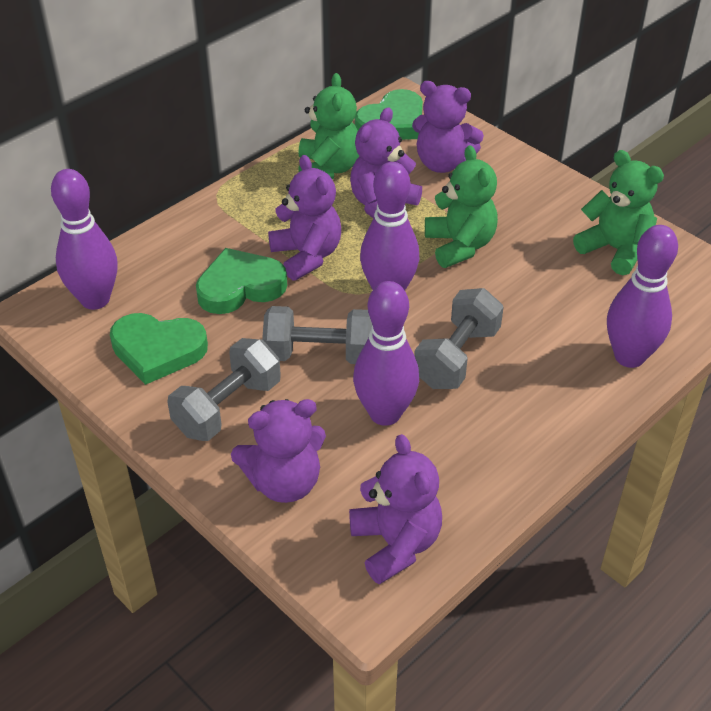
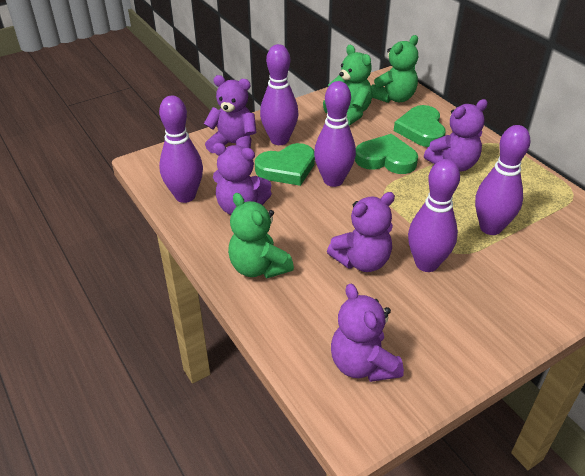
grey dumbbell: 3 -> 0
purple bowling pin: 4 -> 5

